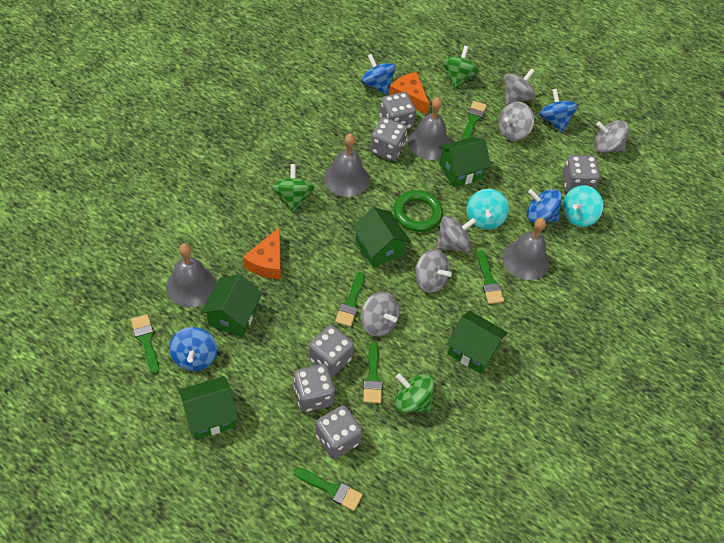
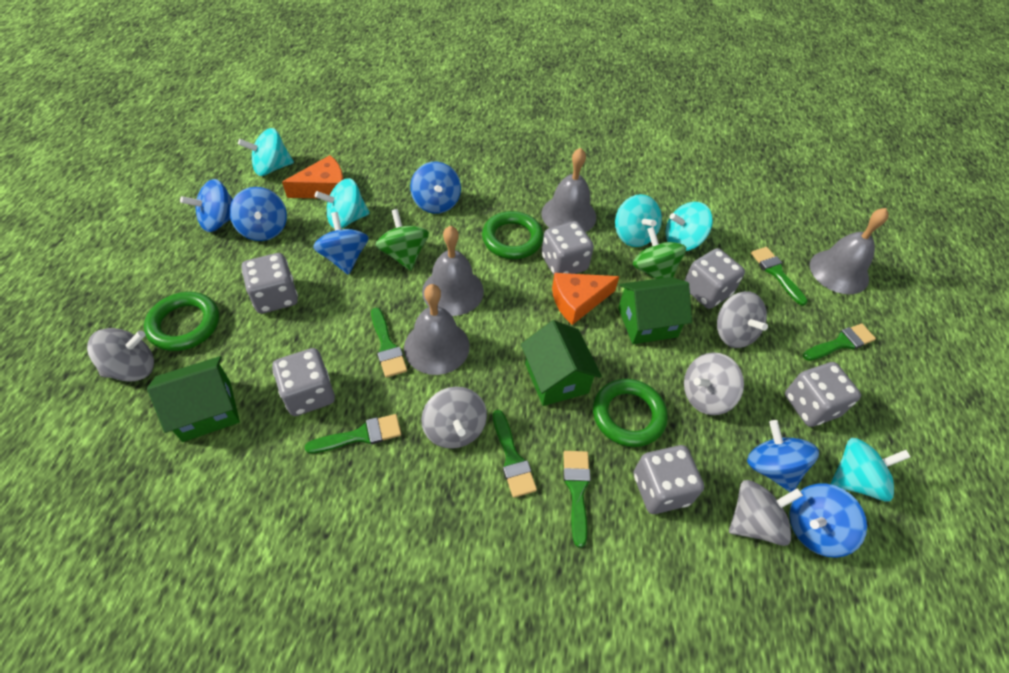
blue spinning top: 4 -> 6
green house: 5 -> 3
green ring: 1 -> 3
green spinning top: 3 -> 2
grey spinning top: 6 -> 5
turquoise spinning top: 2 -> 5

